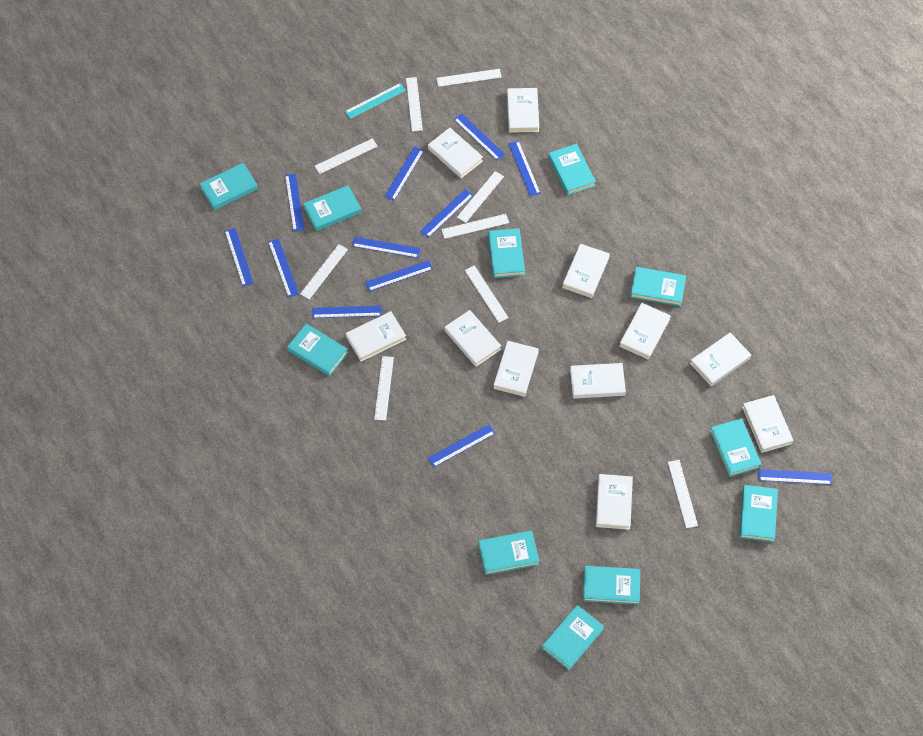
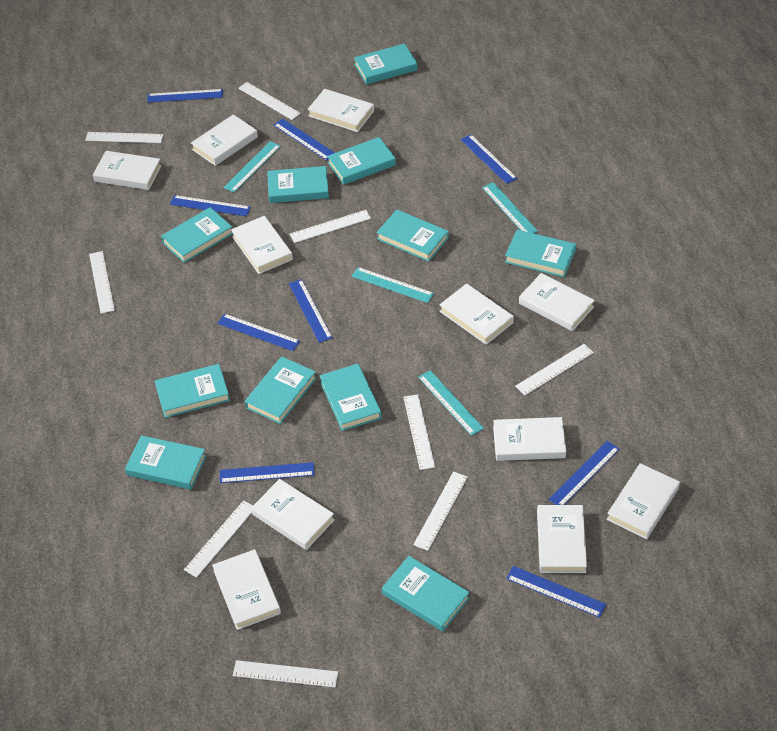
blue ruler: 12 -> 9
turquoise ruler: 1 -> 4

